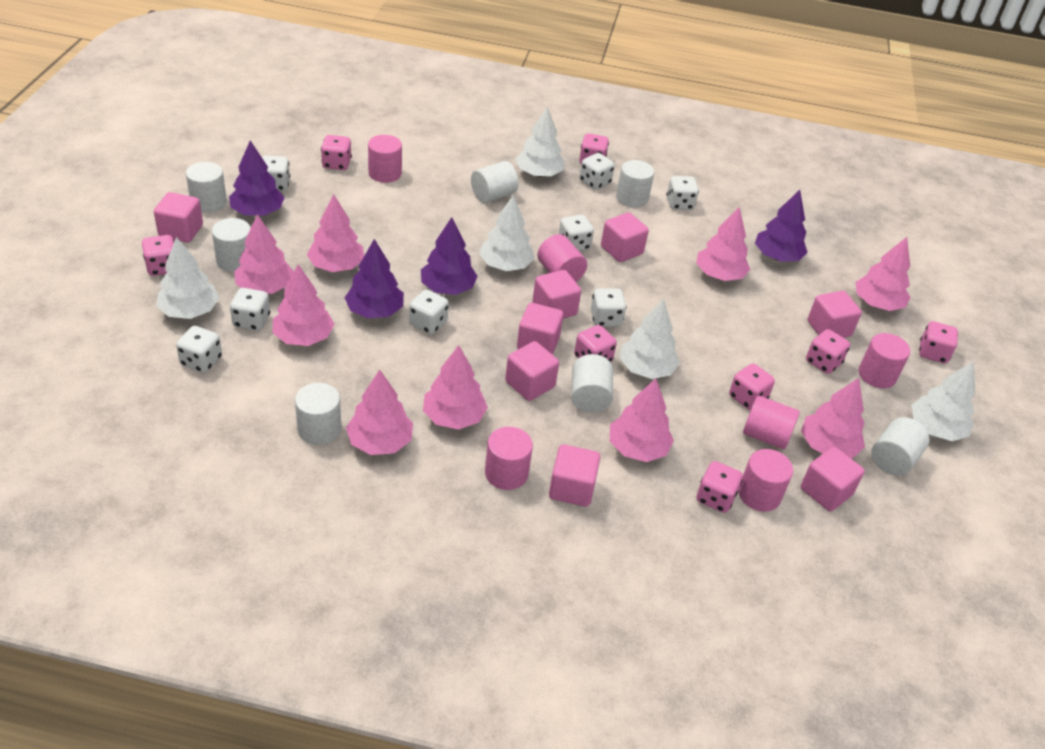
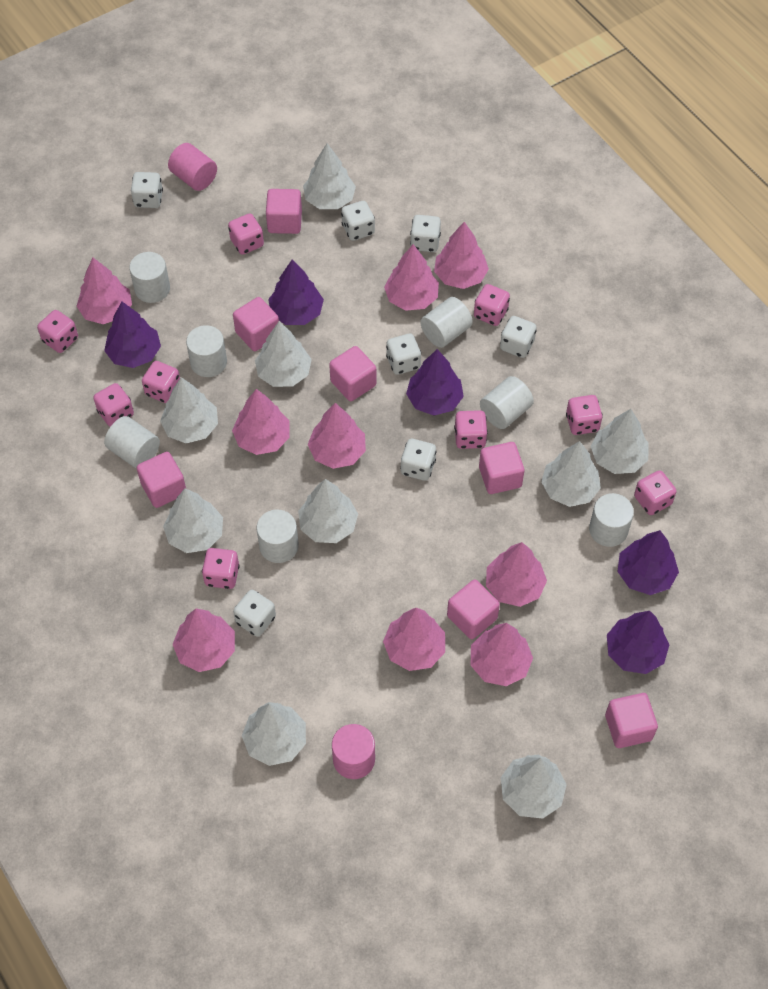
pink cube: 8 -> 7
pink cylinder: 6 -> 2
pink dice: 8 -> 9
purple tree: 4 -> 5
white dice: 8 -> 7
white tree: 5 -> 9

